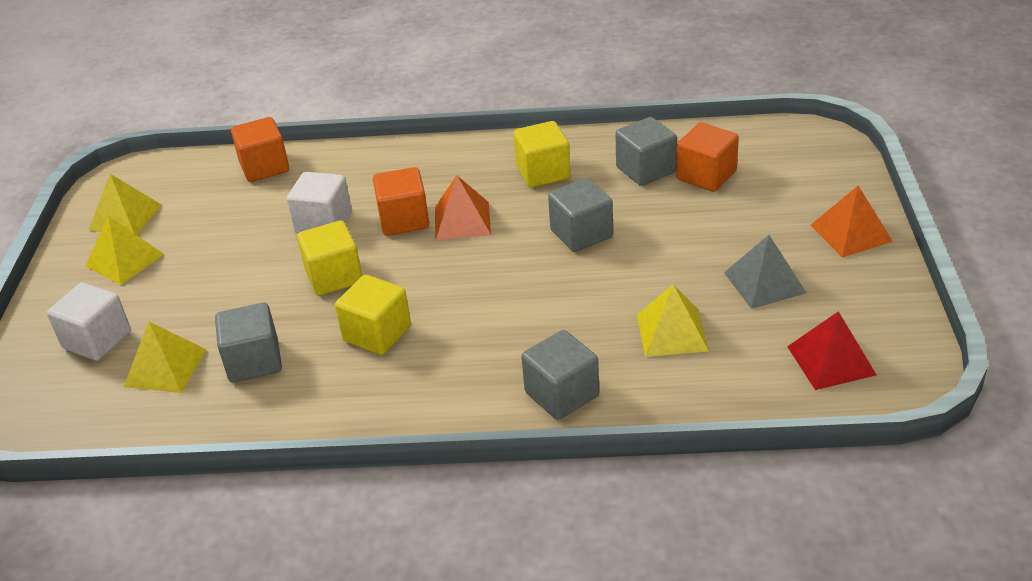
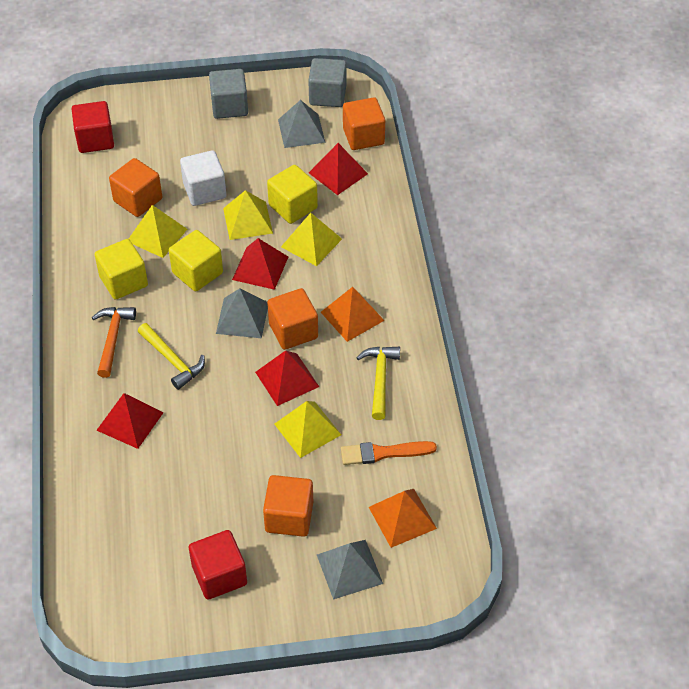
grey cube: 4 -> 2
grey pyramid: 1 -> 3
orange brush: 0 -> 1
orange cube: 3 -> 4
orange hammer: 0 -> 1
red cube: 0 -> 2
red pyramid: 1 -> 4
white cube: 2 -> 1
yellow hammer: 0 -> 2

